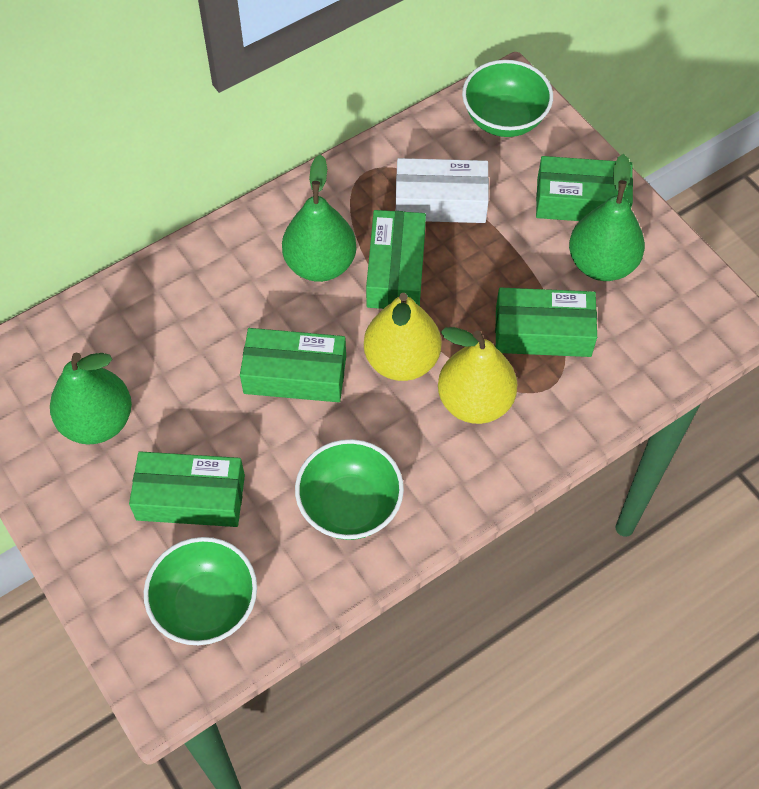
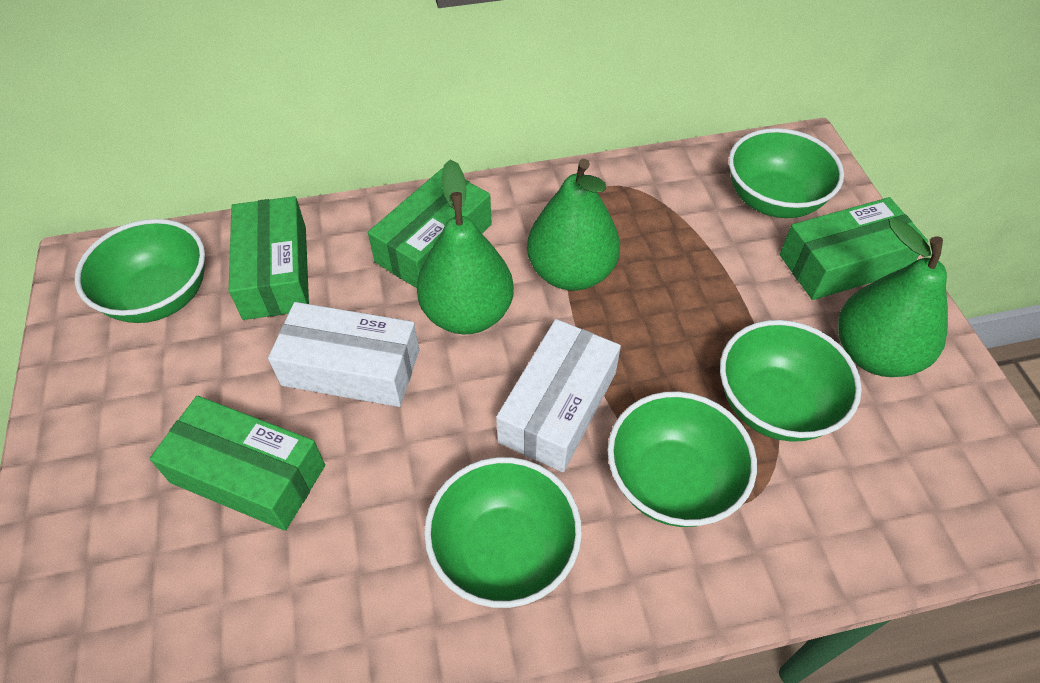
green bowl: 3 -> 5
green box: 5 -> 4
white box: 1 -> 2
yellow pear: 2 -> 0

